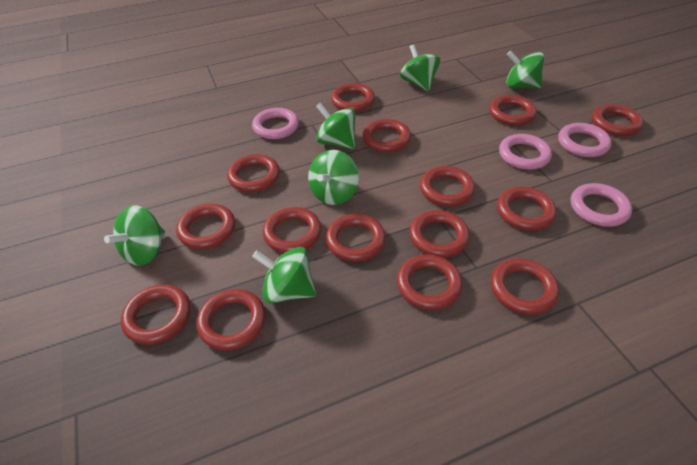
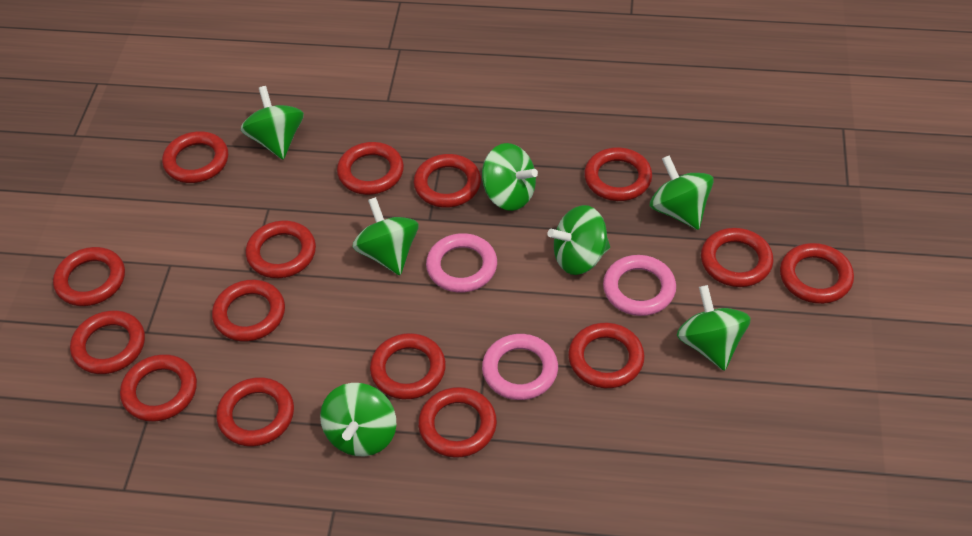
green spinning top: 6 -> 7
pink ring: 4 -> 3

